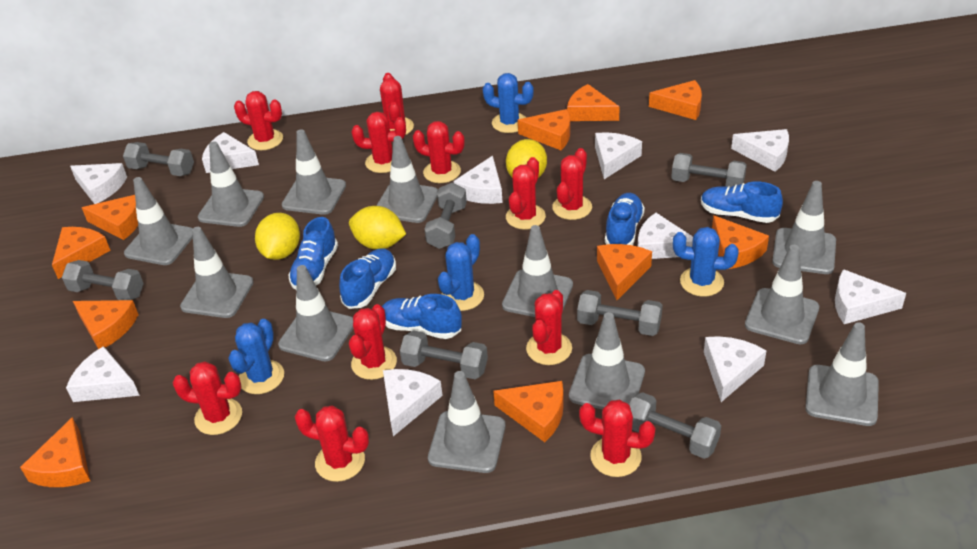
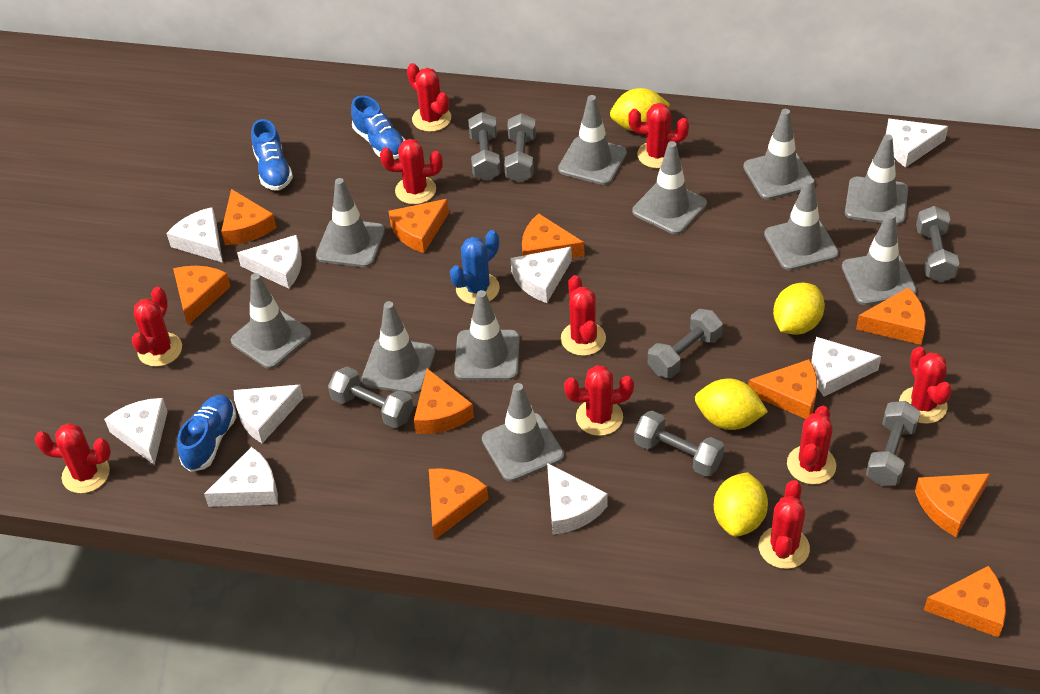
blue cactus: 4 -> 1
blue shoe: 5 -> 3
grey traffic cone: 12 -> 11
red cactus: 11 -> 10
white cheese: 10 -> 9
yellow lemon: 3 -> 4

